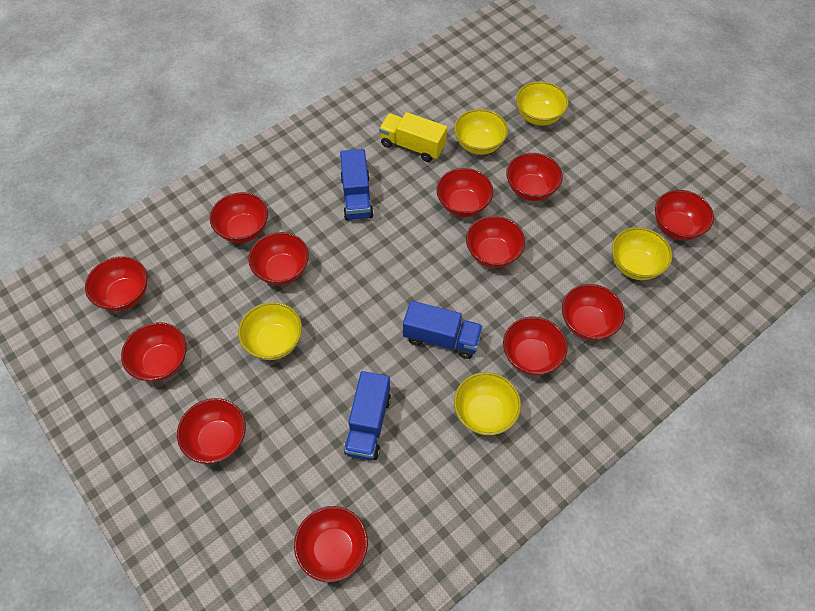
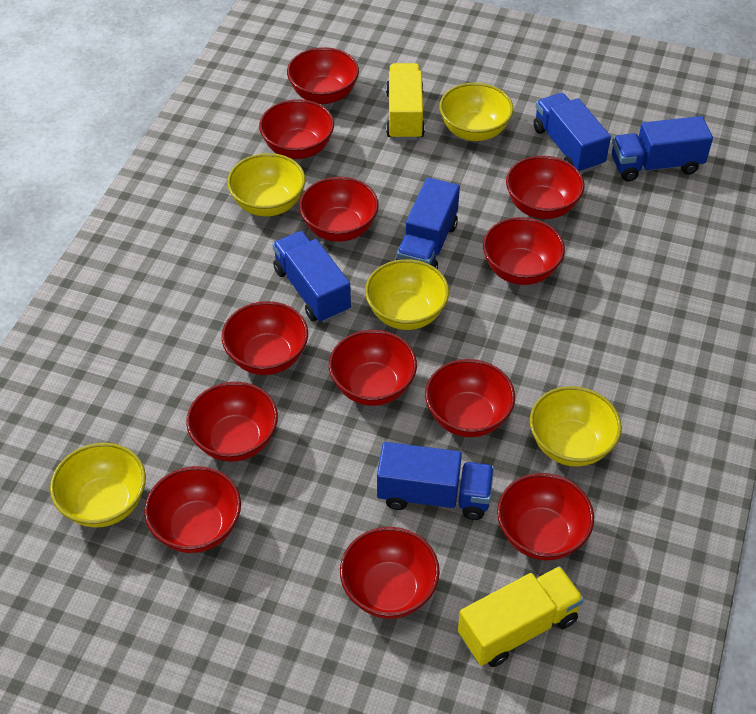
blue truck: 3 -> 5
yellow truck: 1 -> 2

